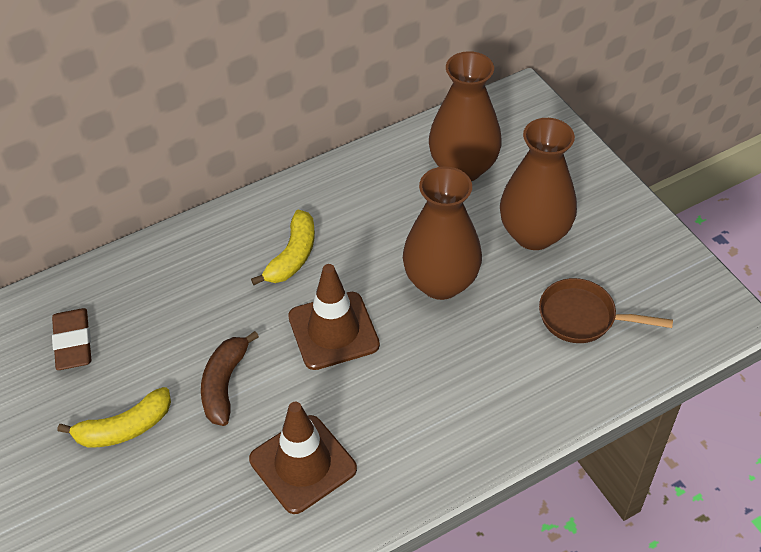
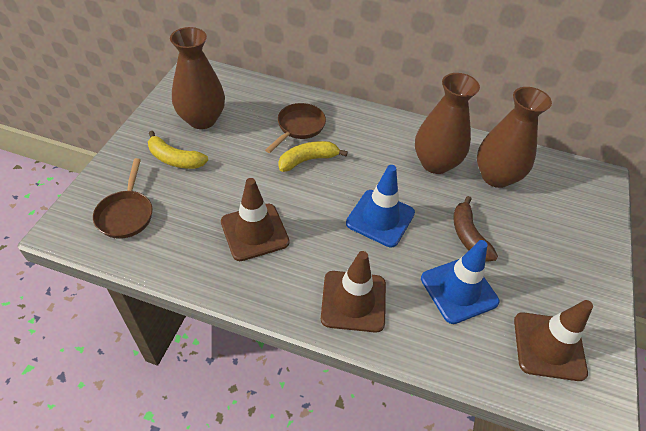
blue traffic cone: 0 -> 2
brown eraser: 1 -> 0
brown pan: 1 -> 2
brown traffic cone: 2 -> 3

